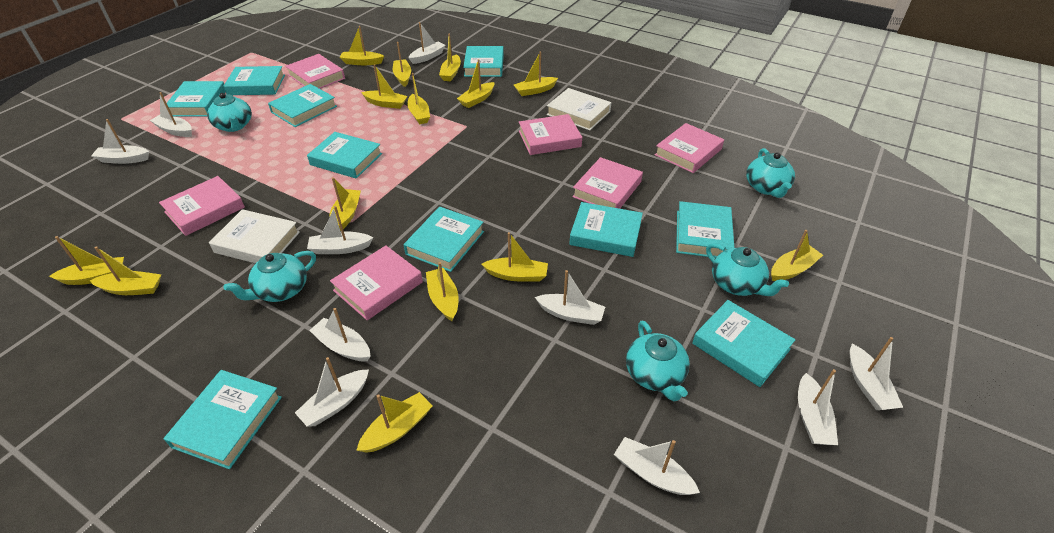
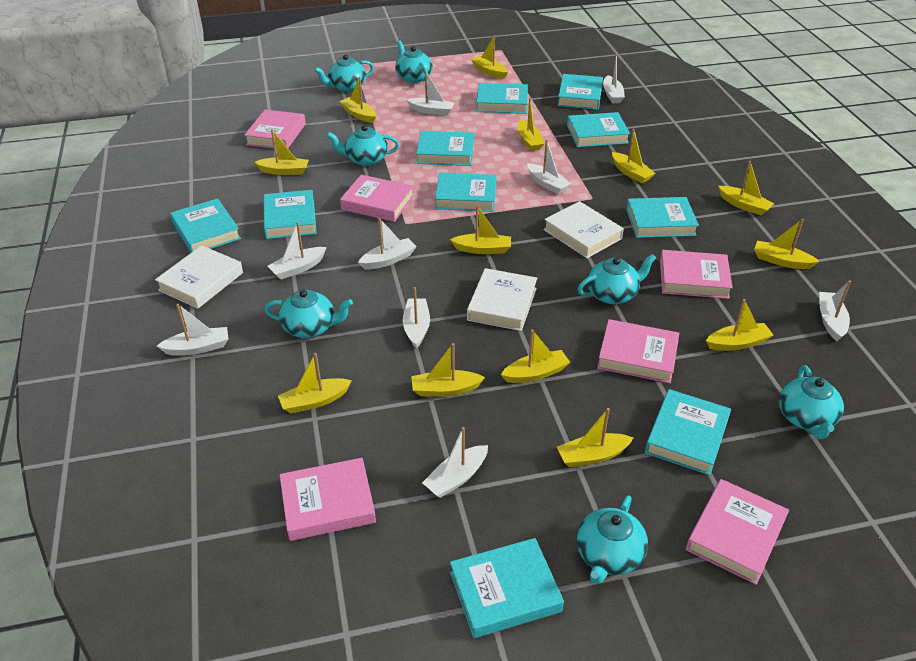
turquoise teapot: 5 -> 7
white boat: 10 -> 9
white book: 2 -> 3
yellow boat: 14 -> 13

